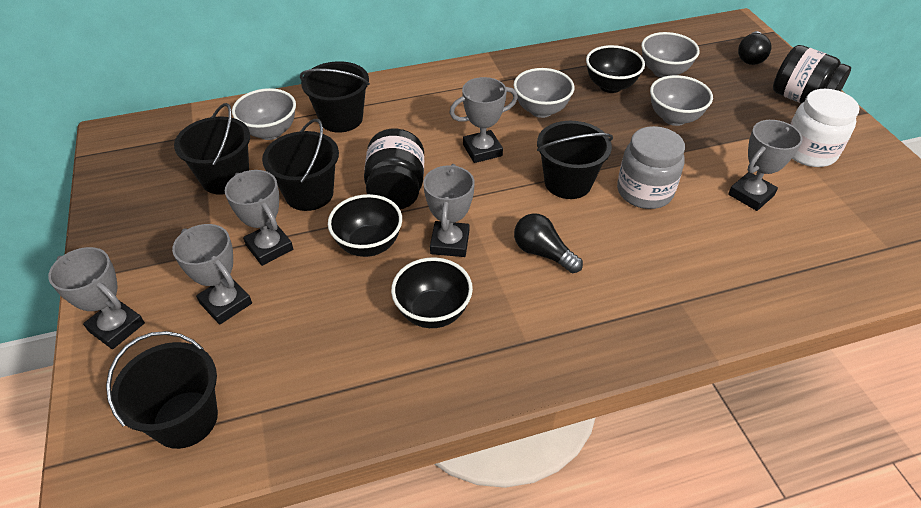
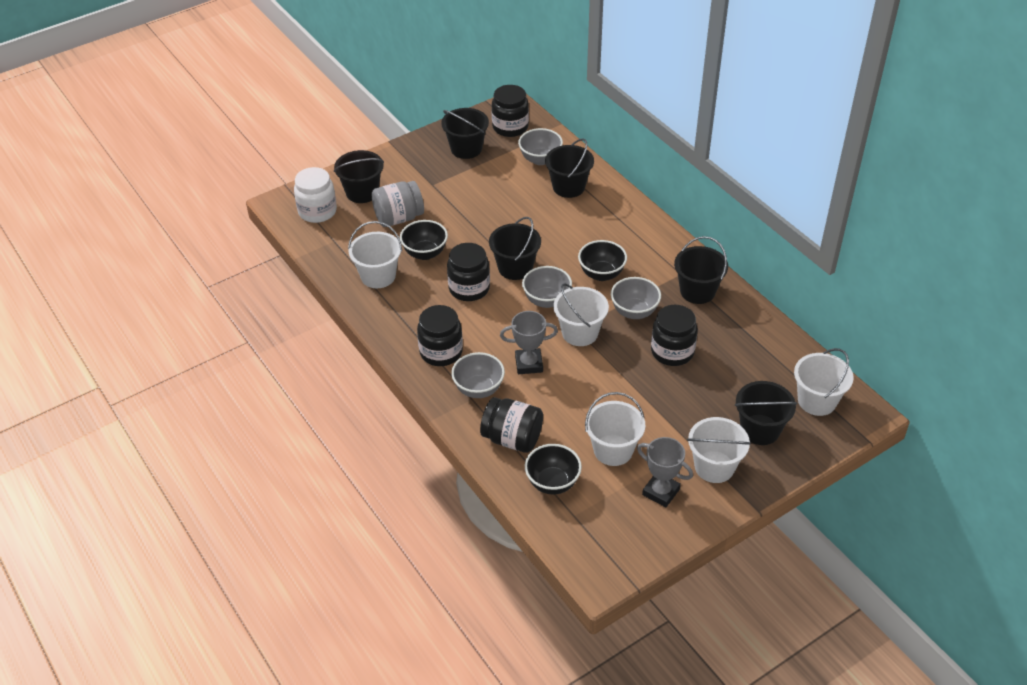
black bucket: 5 -> 6
black jar: 2 -> 5
black light bulb: 2 -> 0
grey trophy: 6 -> 2
white bucket: 0 -> 5

